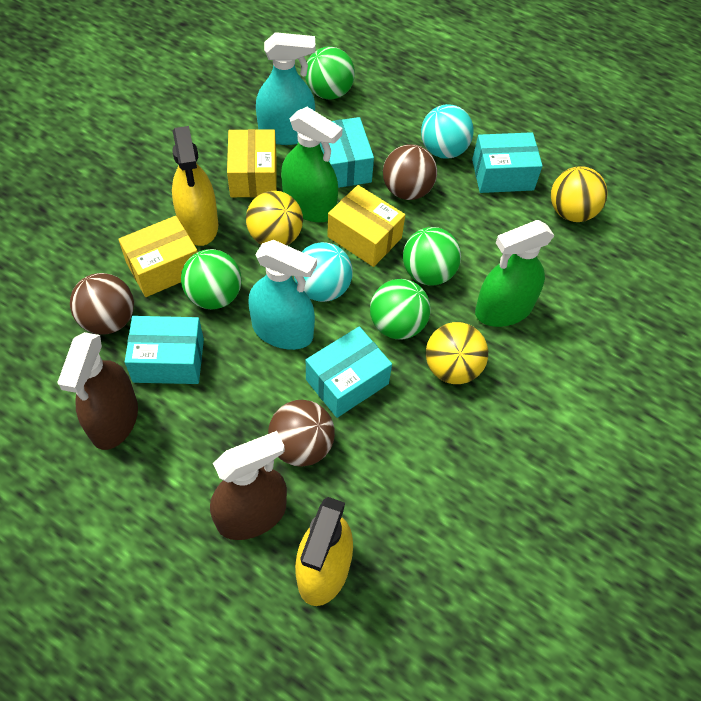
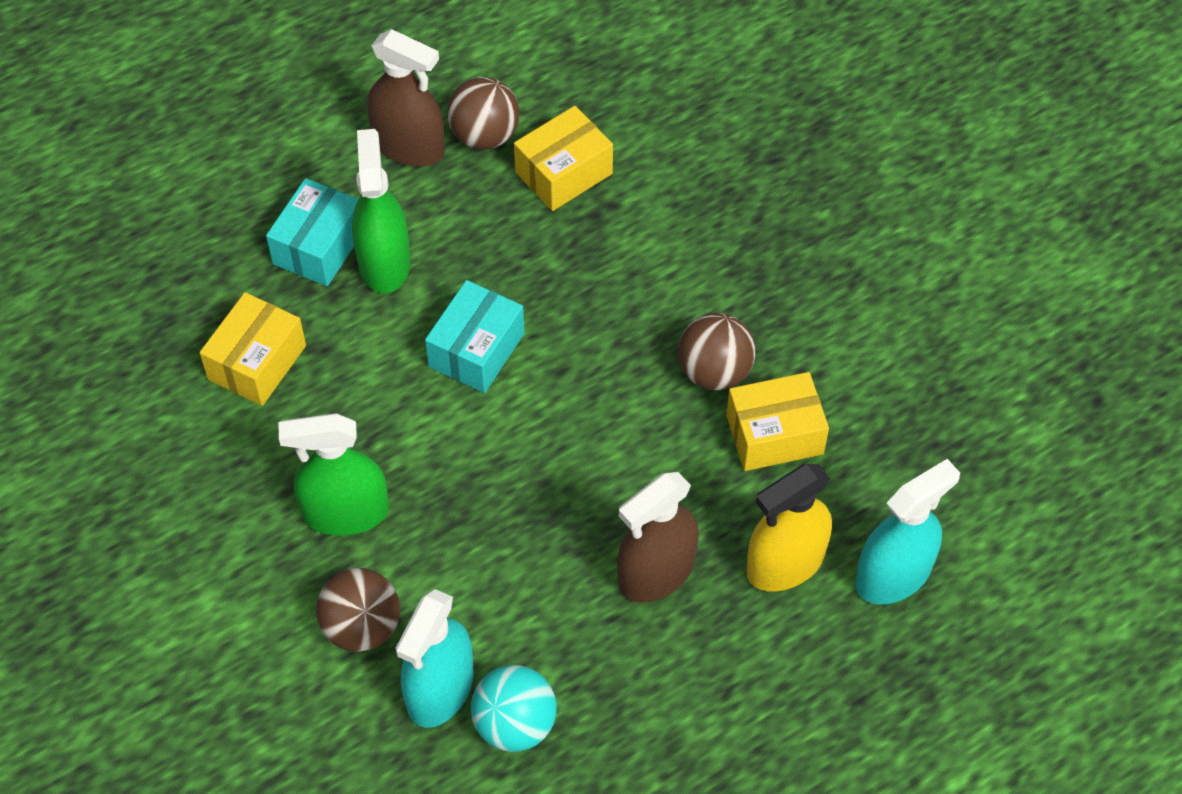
green ball: 4 -> 0
turquoise ball: 2 -> 1
turquoise box: 4 -> 2
yellow ball: 3 -> 0
yellow spray bottle: 2 -> 1

